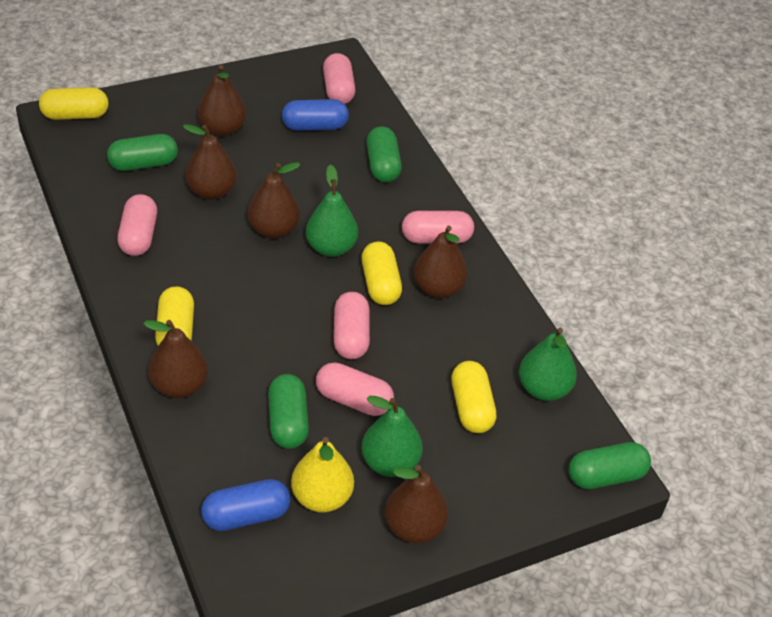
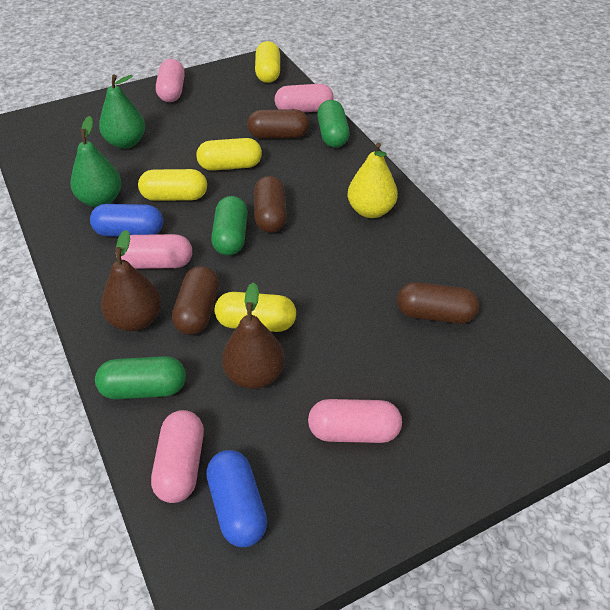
brown capsule: 0 -> 4
brown pear: 6 -> 2
green capsule: 4 -> 3
green pear: 3 -> 2

